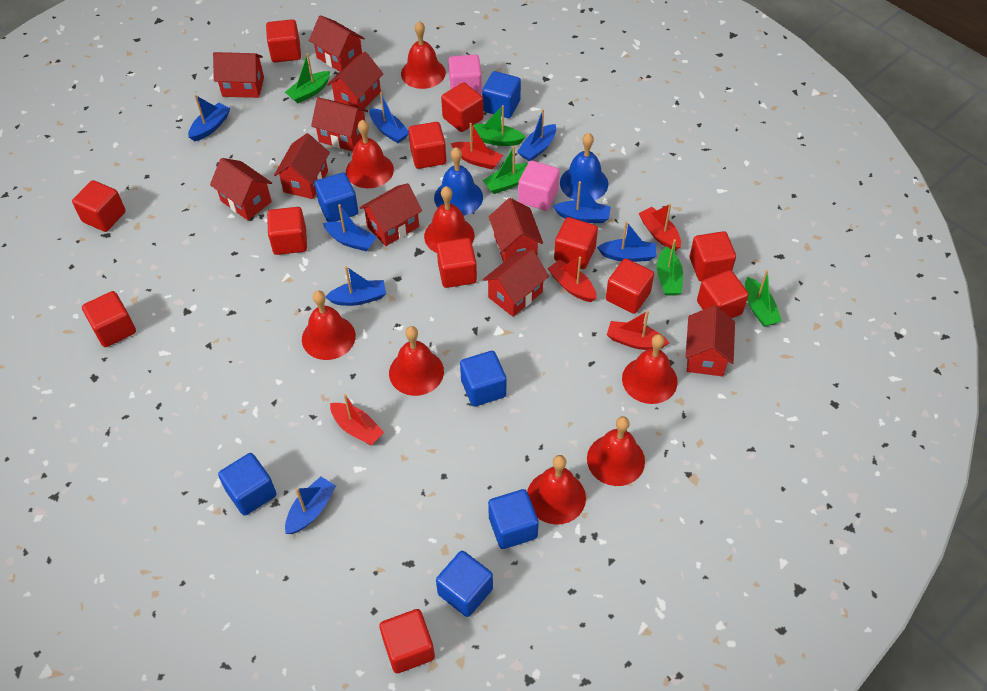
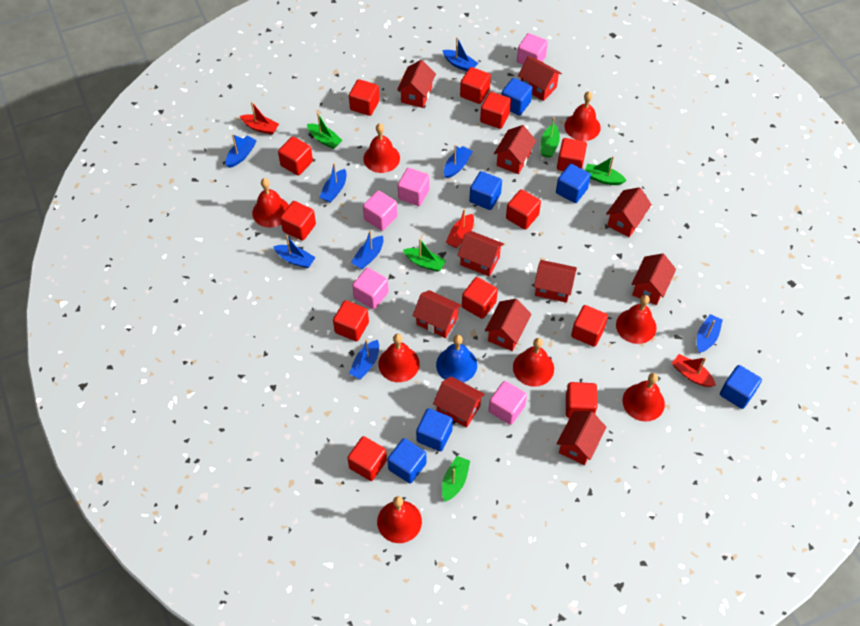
blue bell: 2 -> 1
pink cube: 2 -> 5
red boat: 5 -> 3
red house: 10 -> 11

